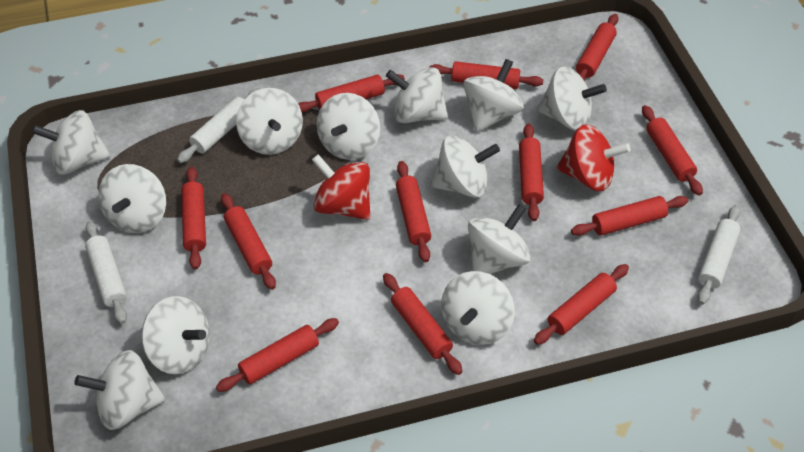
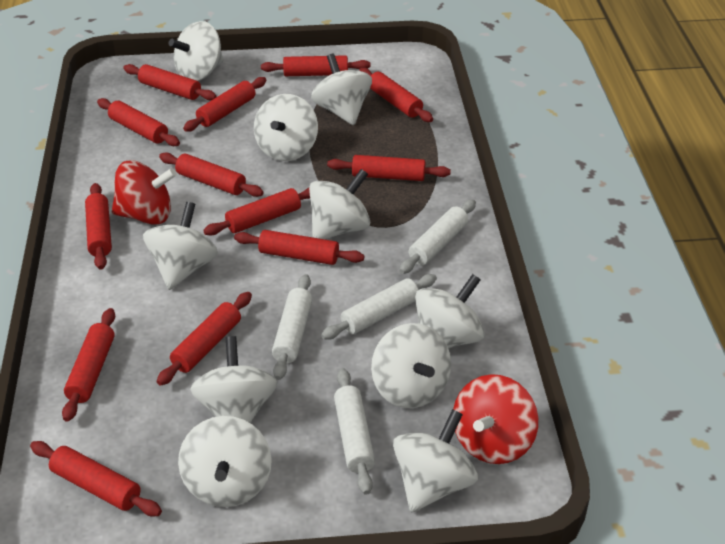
red rolling pin: 12 -> 13
white rolling pin: 3 -> 4
white spinning top: 12 -> 10

